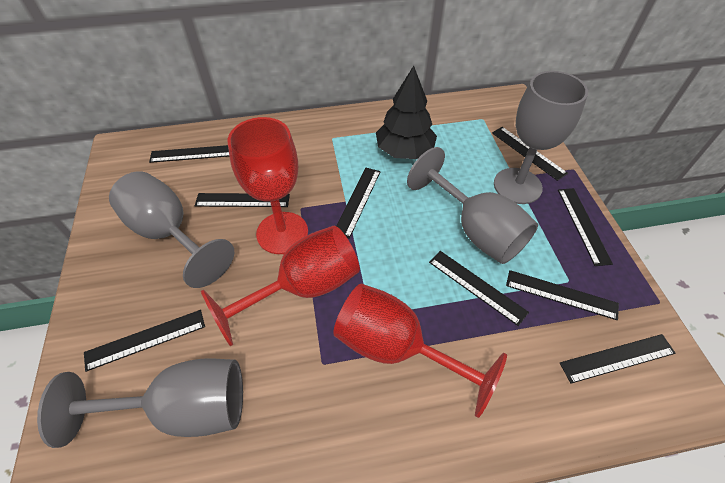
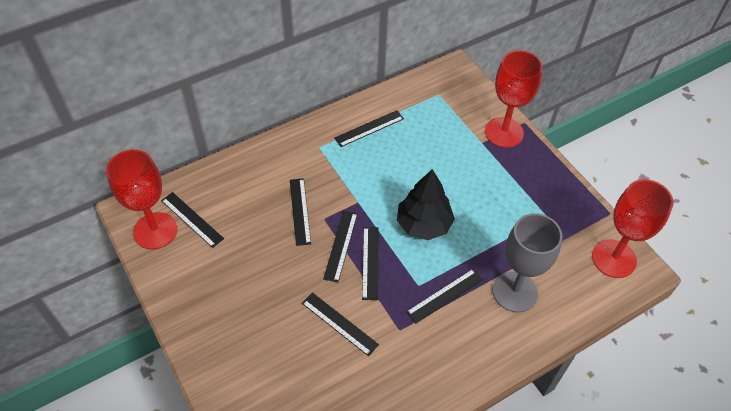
black ruler: 9 -> 7
grey goblet: 4 -> 1

